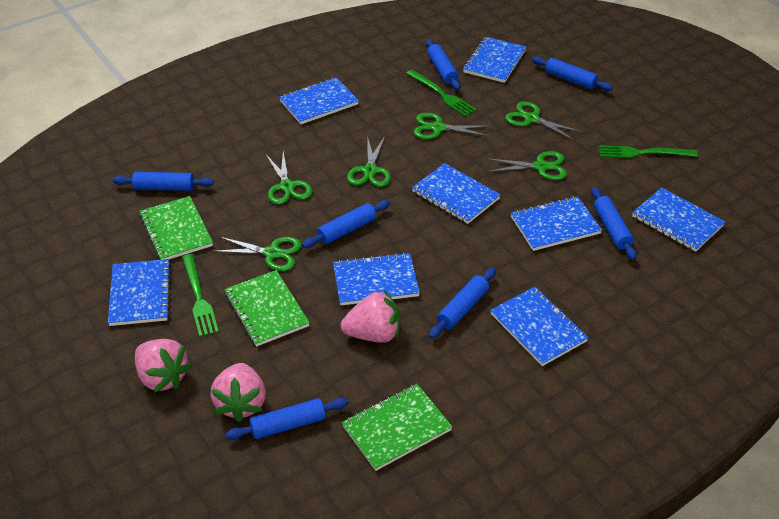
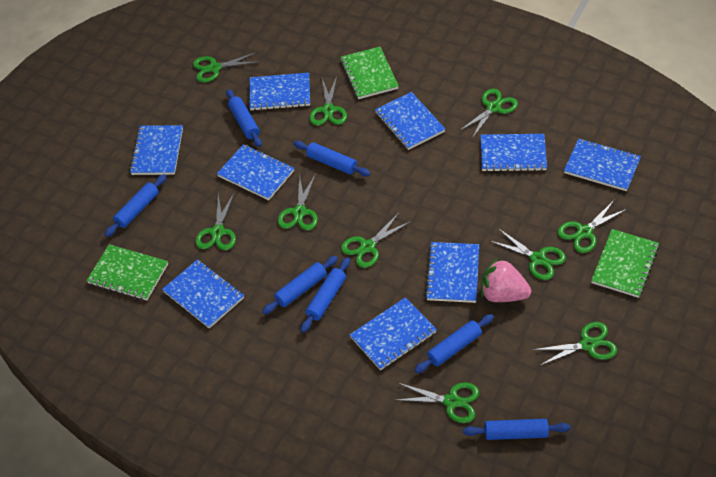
blue notebook: 8 -> 9
green fork: 3 -> 0
green scissors: 6 -> 10
pink strawberry: 3 -> 1

